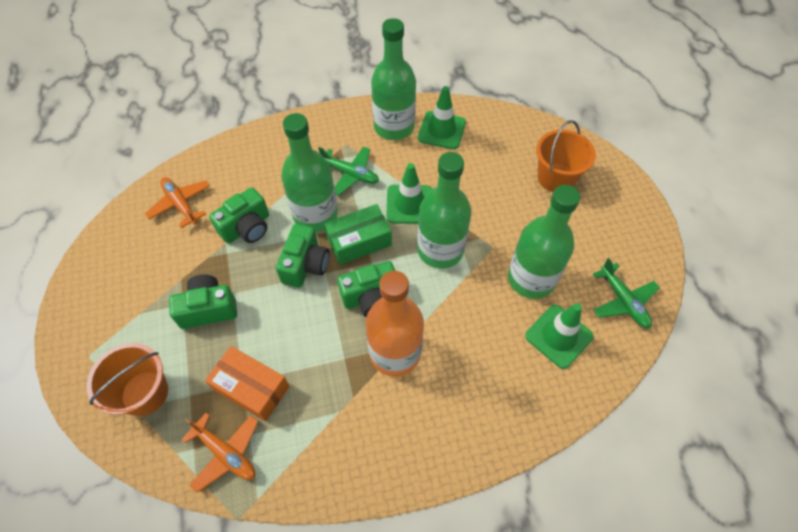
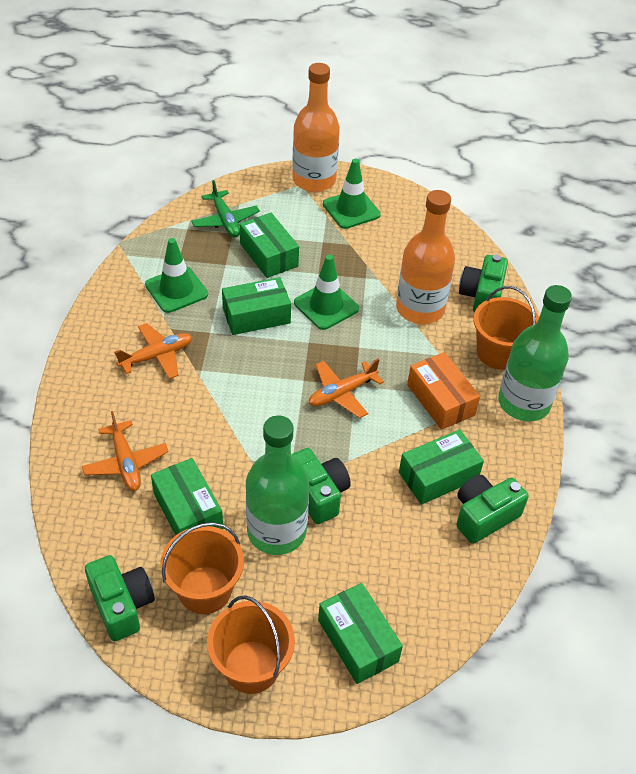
green bottle: 4 -> 2
green box: 1 -> 5
green plane: 2 -> 1
orange bottle: 1 -> 2
orange bucket: 2 -> 3
orange plane: 2 -> 3

